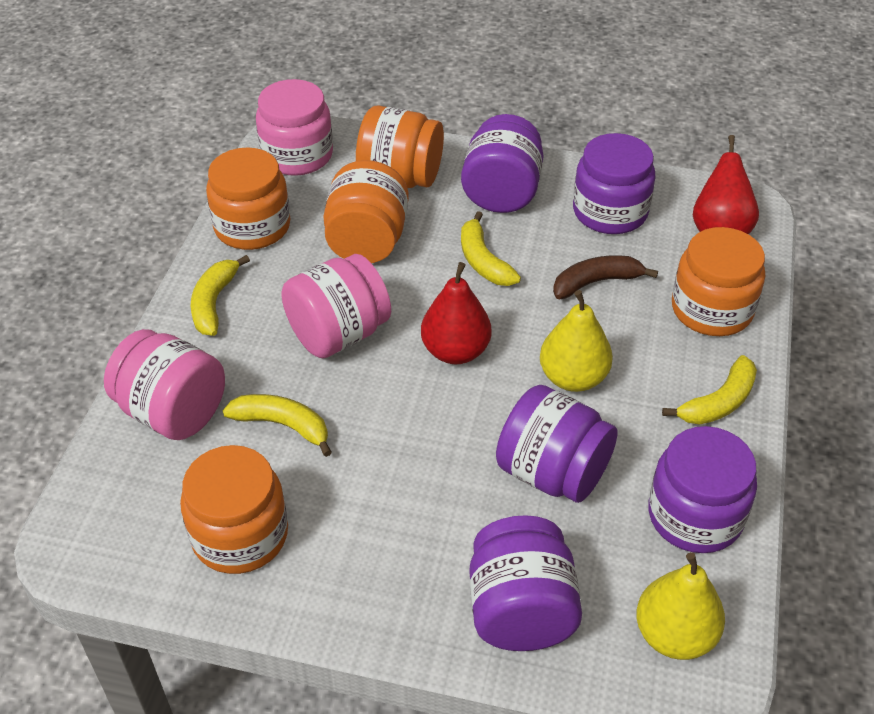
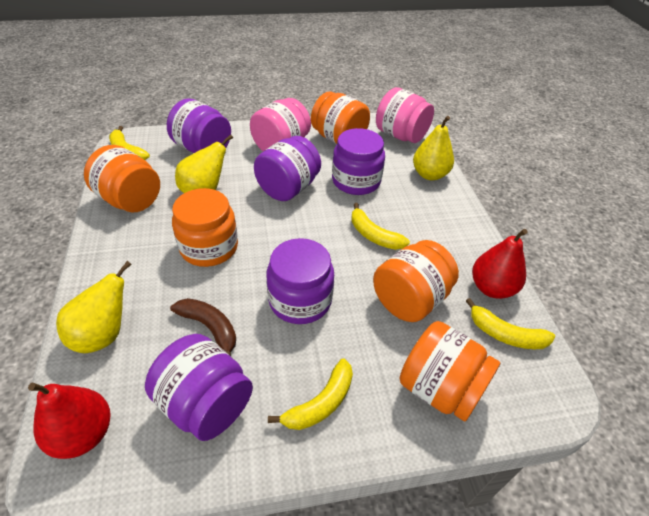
pink jar: 3 -> 2
yellow pear: 2 -> 3

